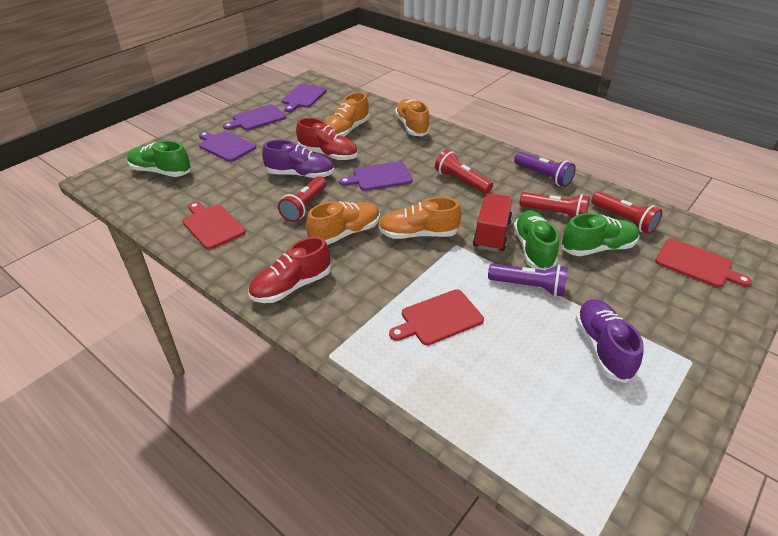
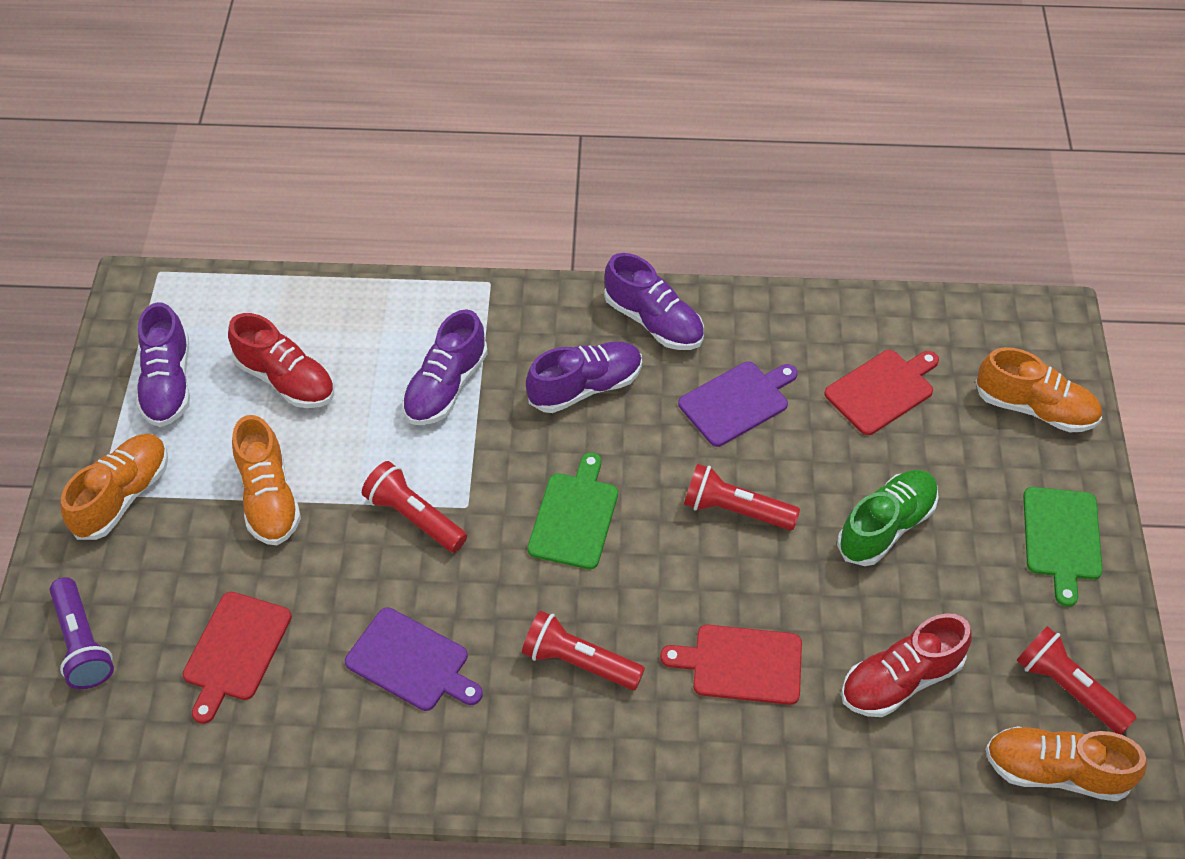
green cutting board: 0 -> 2
green shoe: 3 -> 1
purple cutting board: 4 -> 2
purple flashlight: 2 -> 1
purple shoe: 2 -> 4
red truck: 1 -> 0

